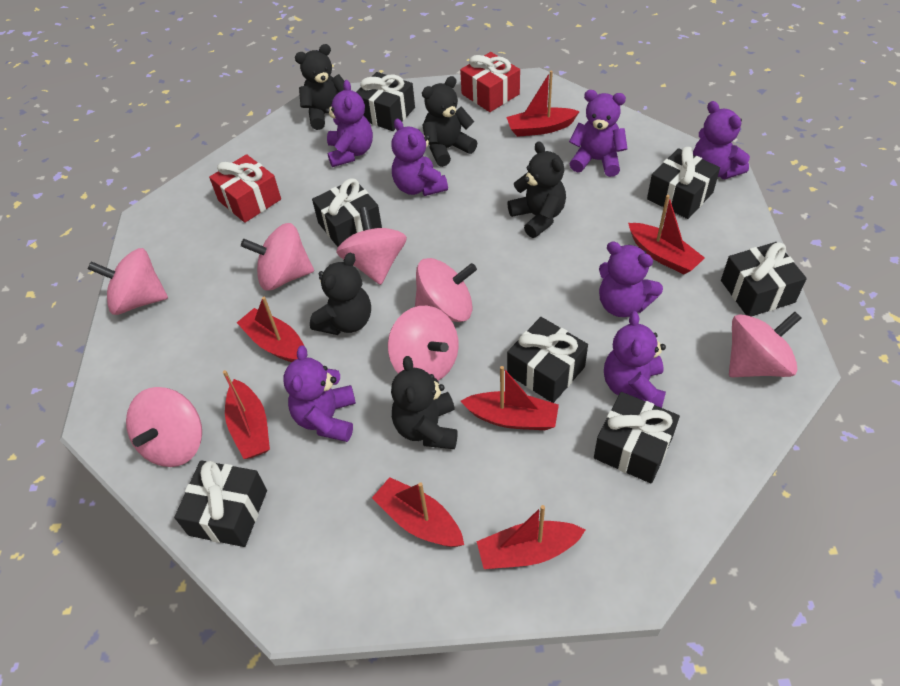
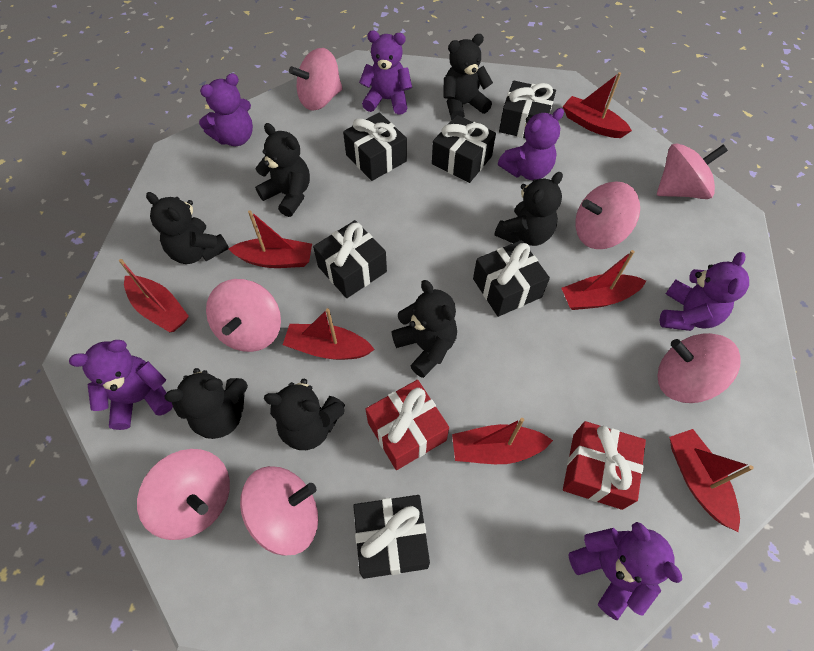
black gift: 7 -> 6
black teddy bear: 5 -> 7
purple teddy bear: 7 -> 6

